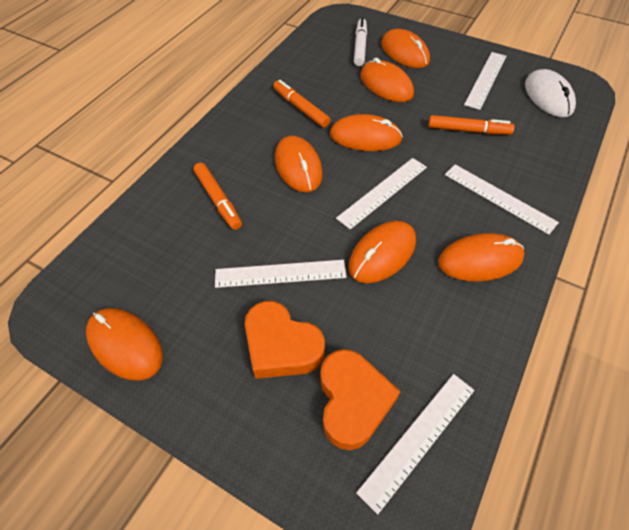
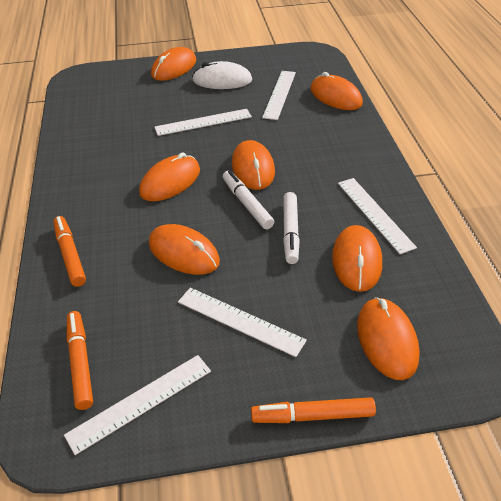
orange heart: 2 -> 0
white marker: 1 -> 2

